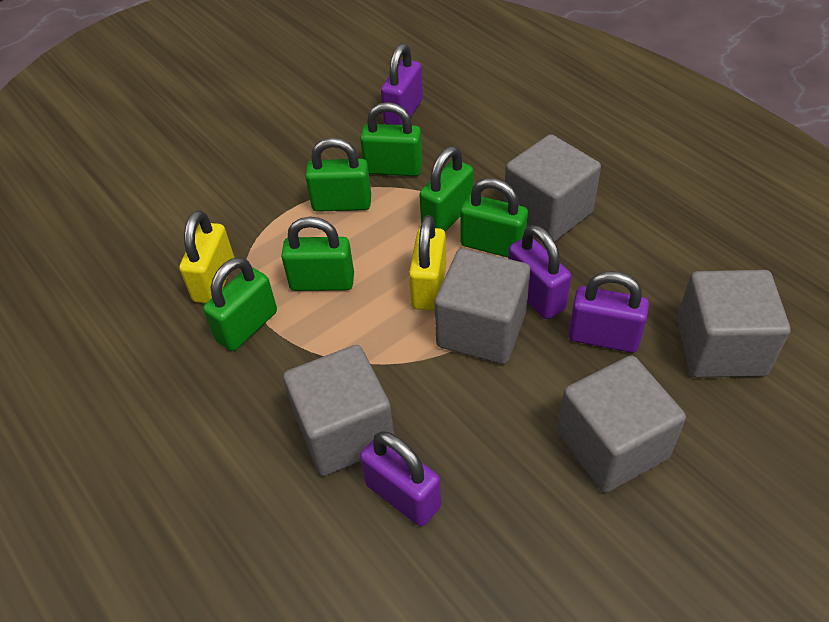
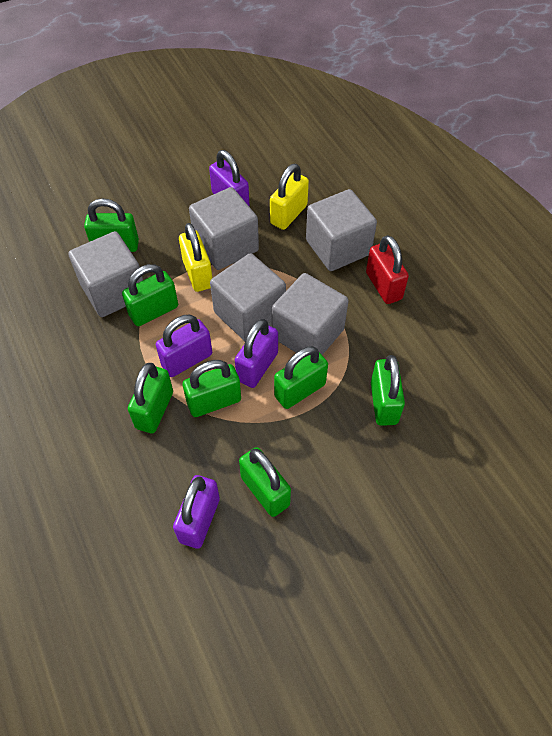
green padlock: 6 -> 7
red padlock: 0 -> 1

